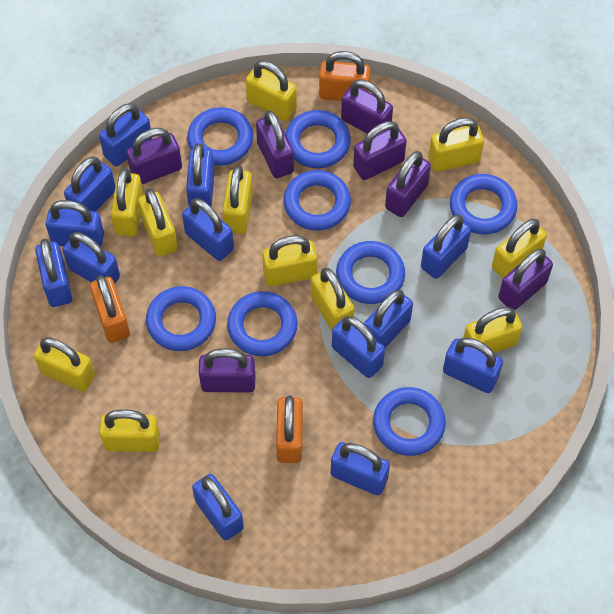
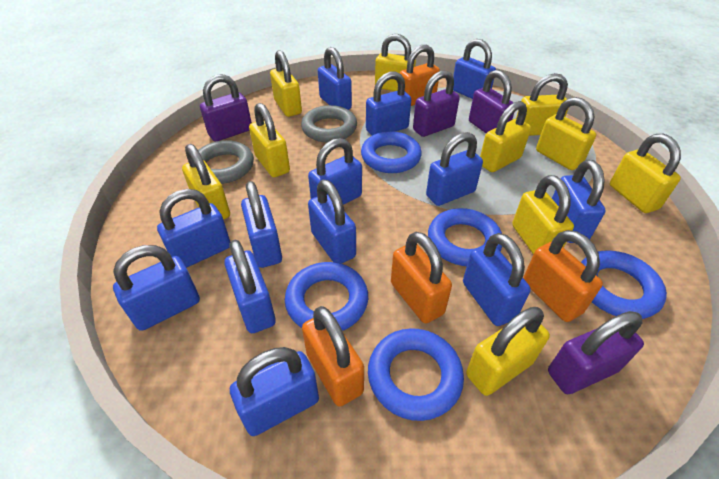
blue ring: 8 -> 5
grey ring: 0 -> 2
orange padlock: 3 -> 4
purple padlock: 7 -> 4
yellow padlock: 11 -> 10

